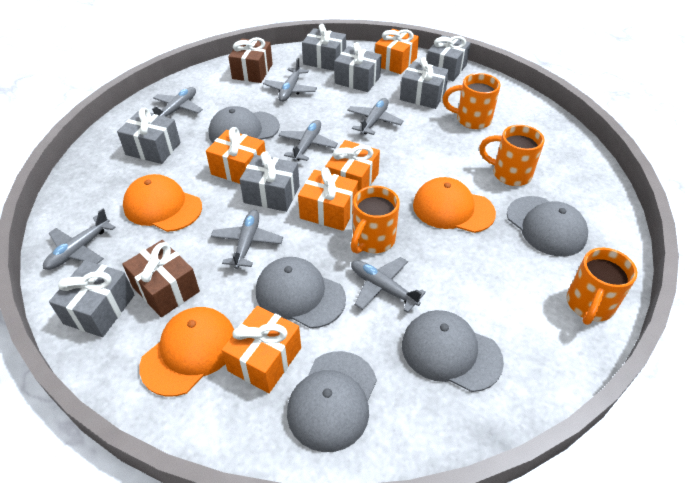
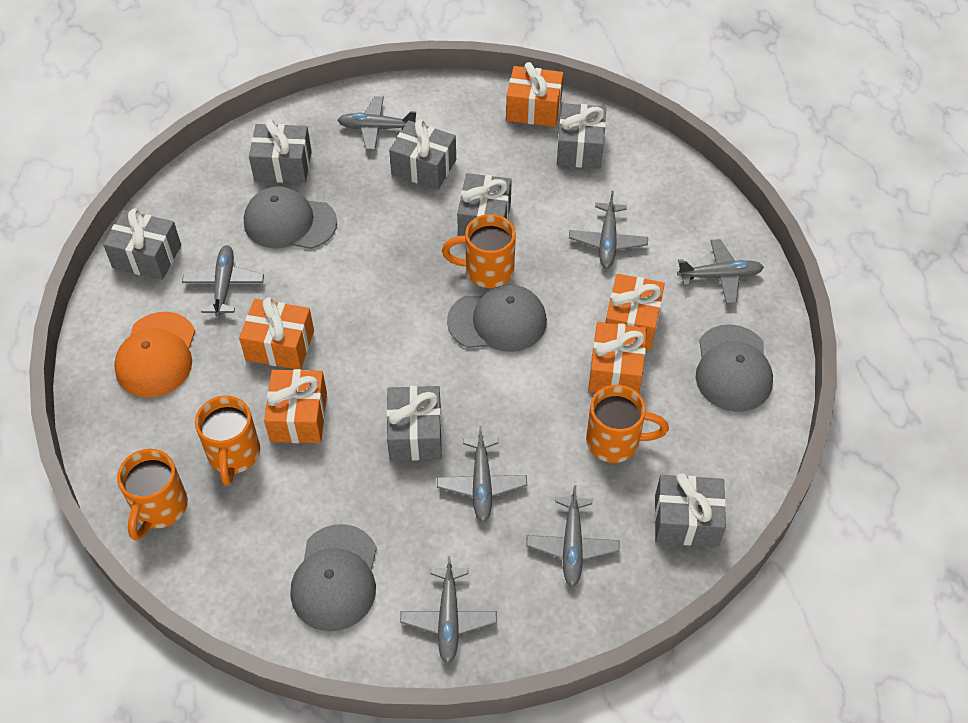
brown gift: 2 -> 0
grey cap: 5 -> 4
orange cap: 3 -> 1

